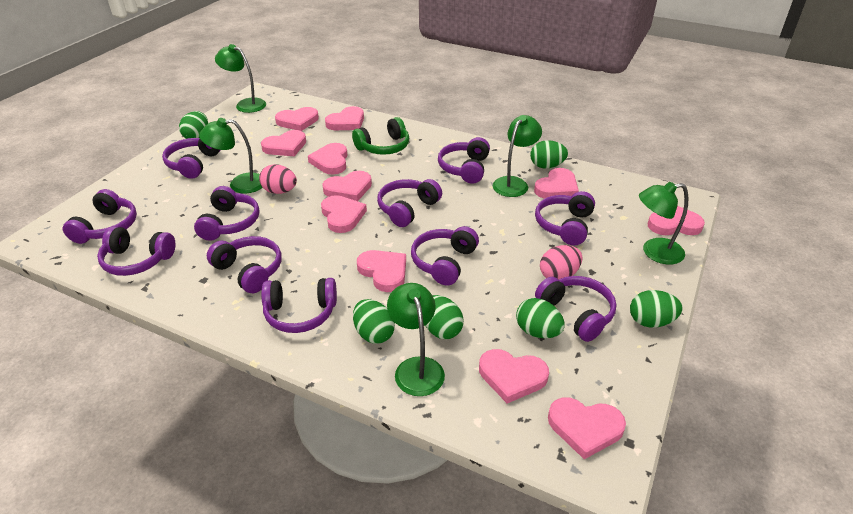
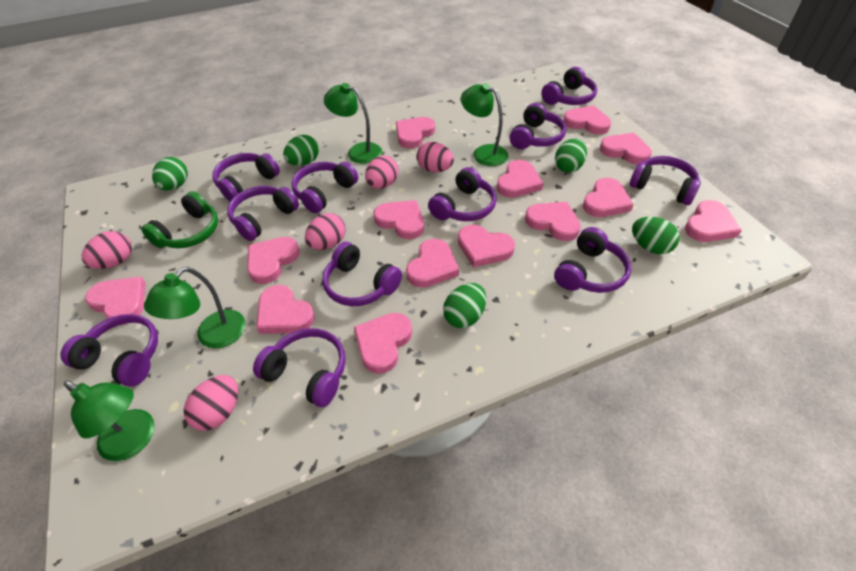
green egg: 6 -> 5
green lamp: 5 -> 4
pink egg: 2 -> 5
pink heart: 11 -> 14

